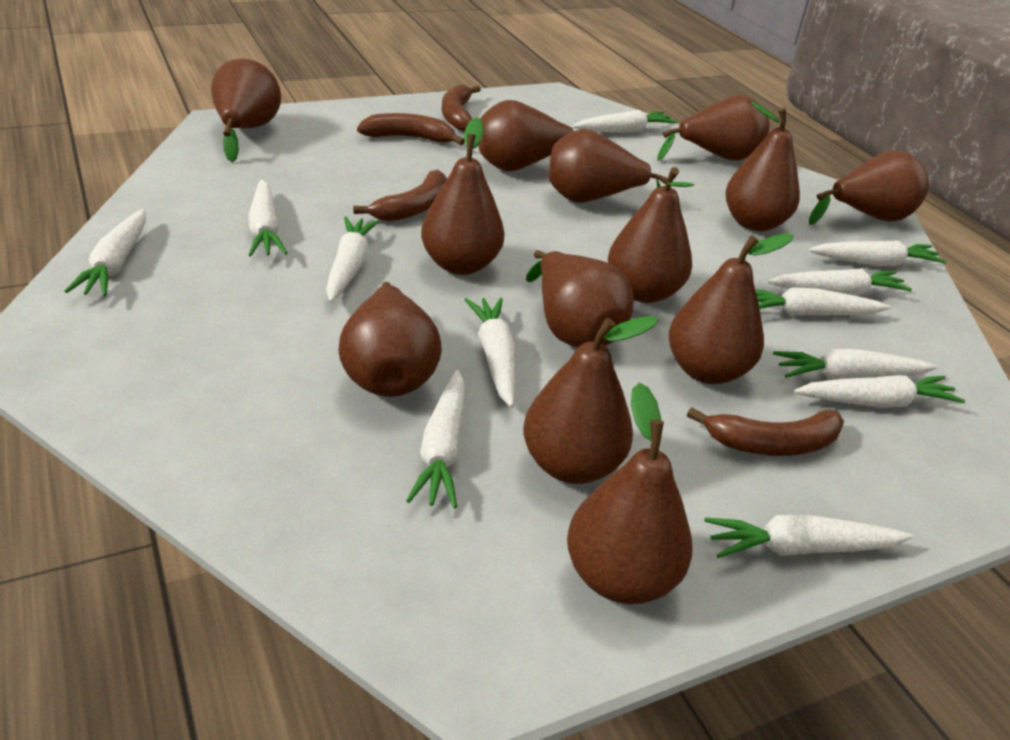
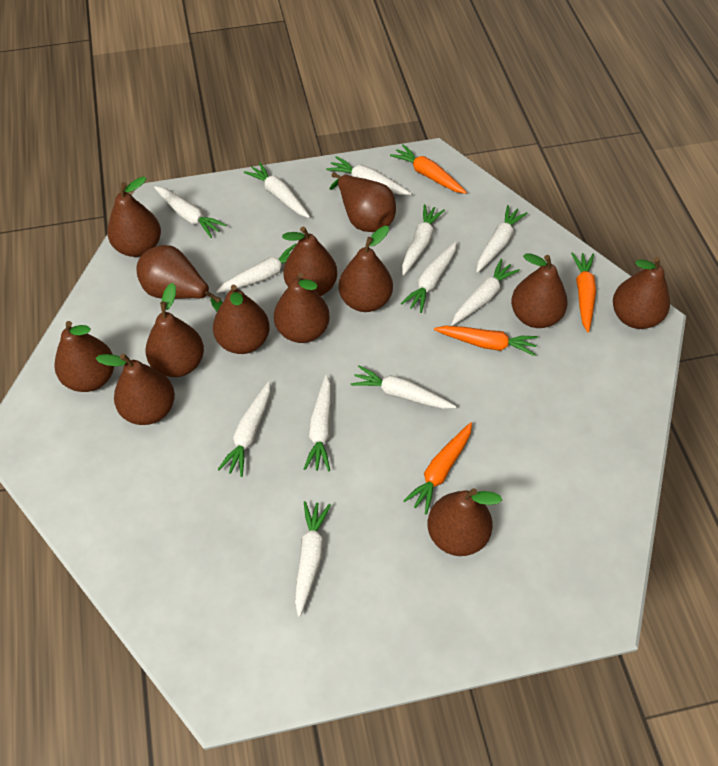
brown banana: 4 -> 0
orange carrot: 0 -> 4

